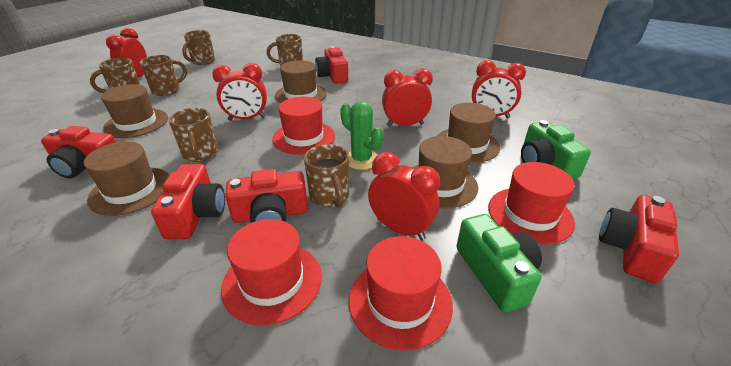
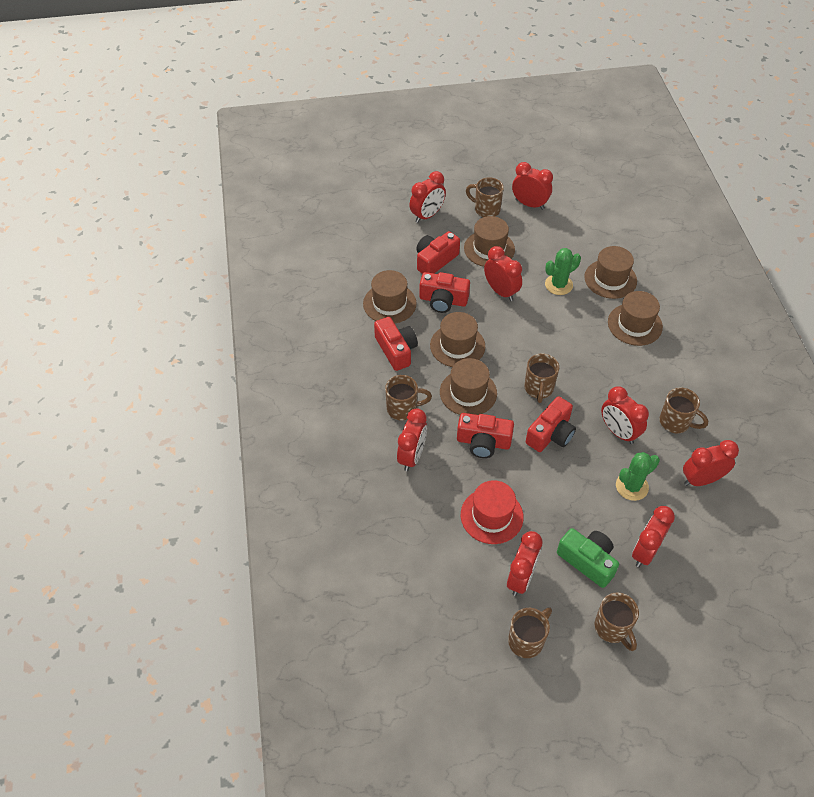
brown hat: 5 -> 6
green cactus: 1 -> 2
green camera: 2 -> 1
red clock: 5 -> 8
red hat: 4 -> 1

